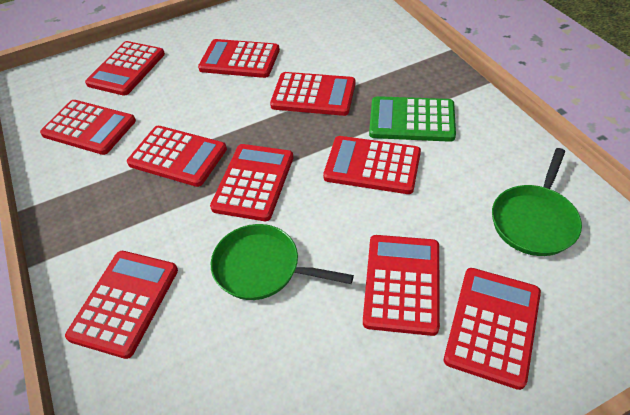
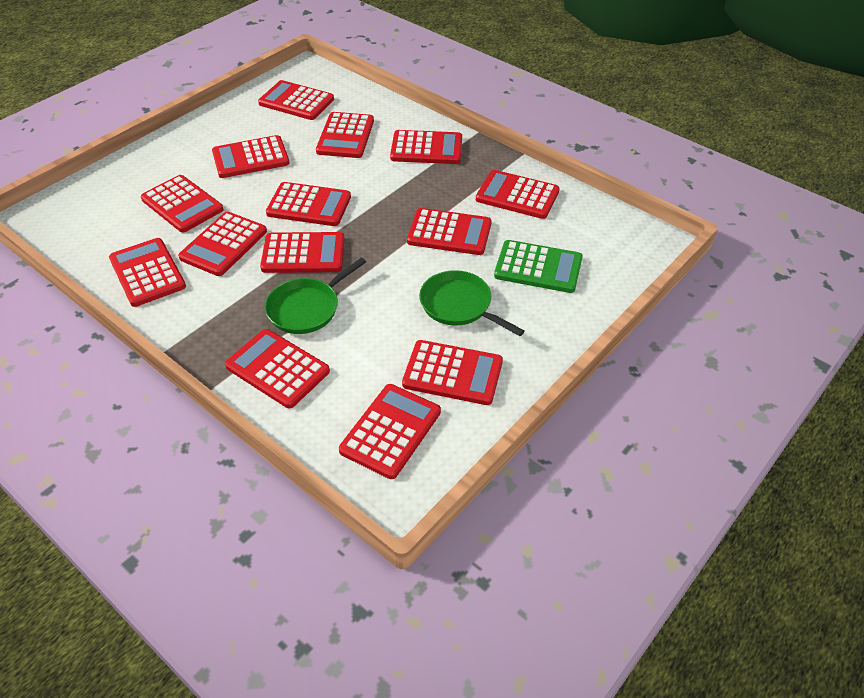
red calculator: 10 -> 14

